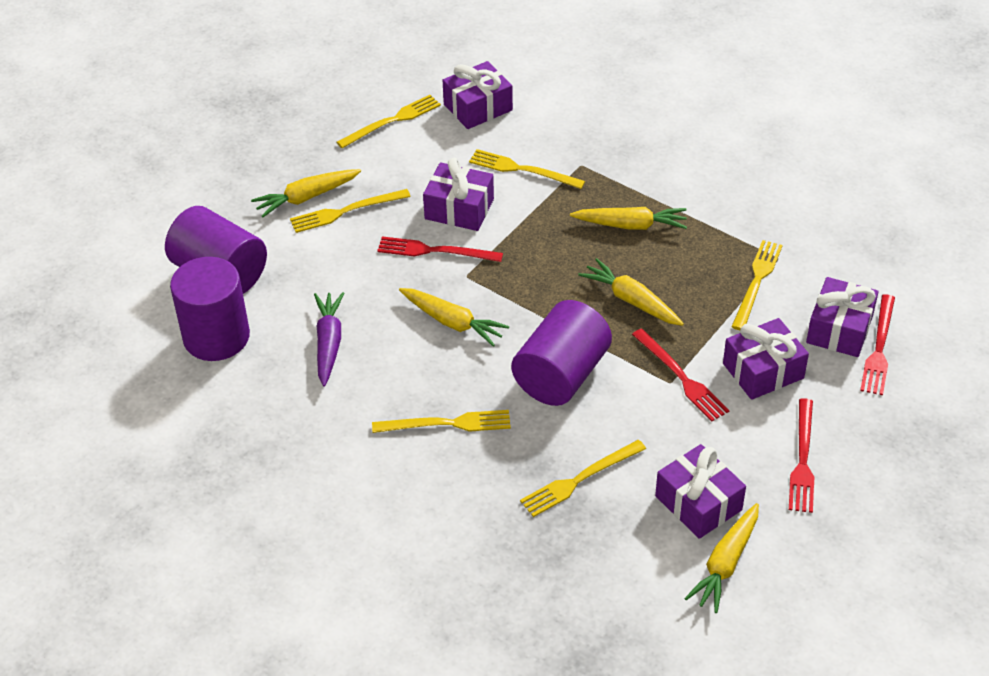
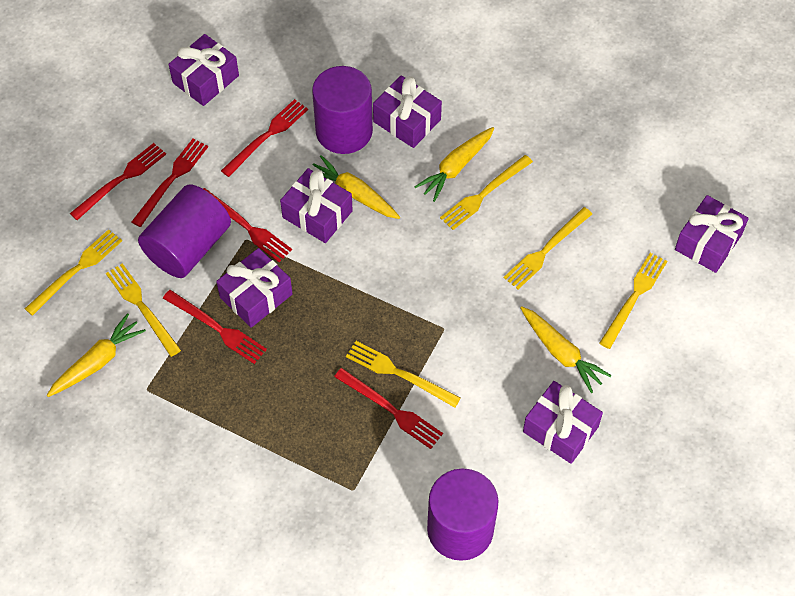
purple carrot: 1 -> 0
purple gift: 5 -> 6
red fork: 4 -> 6
yellow carrot: 5 -> 4

